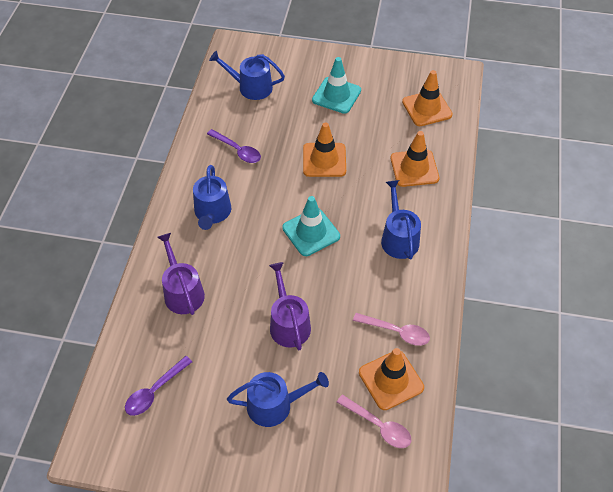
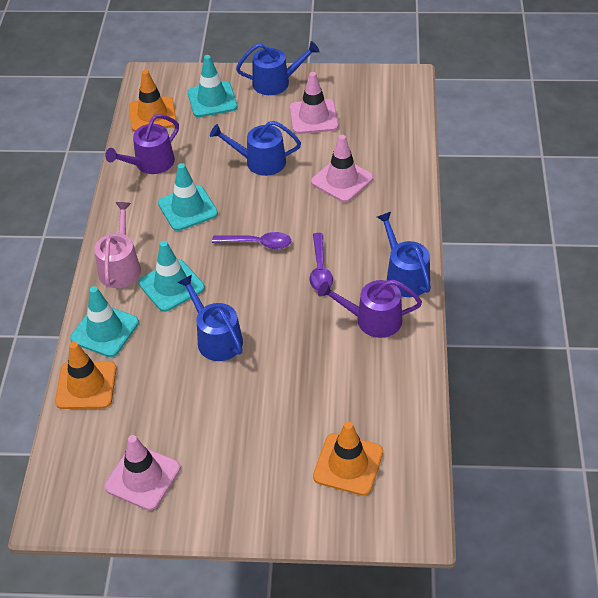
orange traffic cone: 4 -> 3
pink spoon: 2 -> 0
pink traffic cone: 0 -> 3
pink watering can: 0 -> 1
turquoise traffic cone: 2 -> 4

